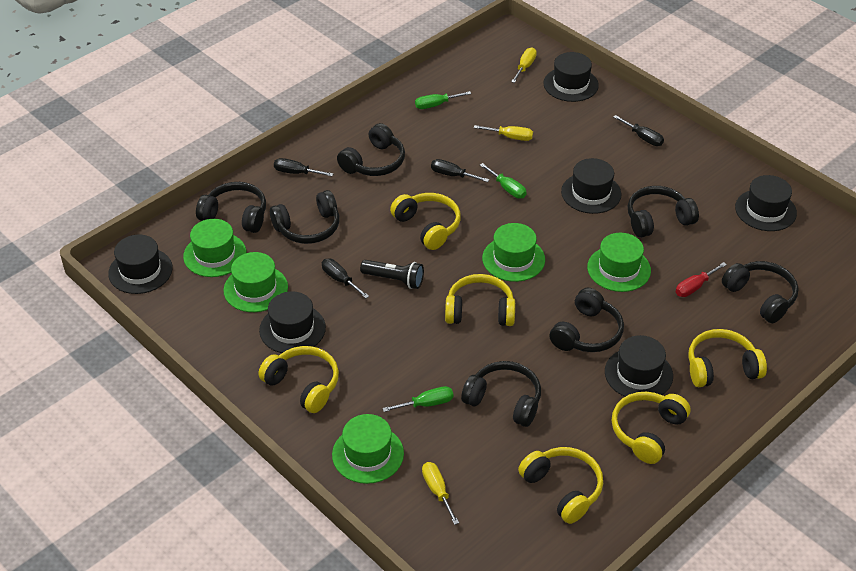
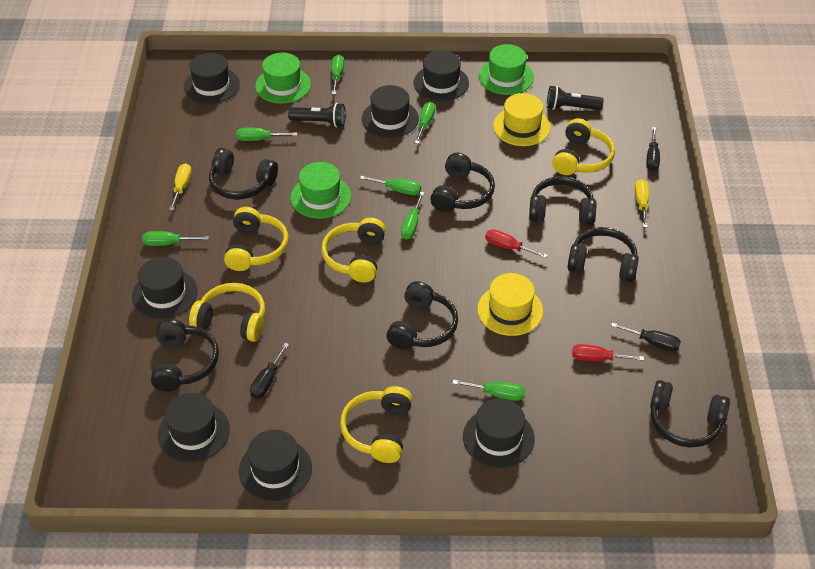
black flashlight: 1 -> 2
black hat: 6 -> 7
black screwdriver: 4 -> 3
green hat: 5 -> 3
green screwdriver: 3 -> 7
red screwdriver: 1 -> 2
yellow hat: 0 -> 2
yellow headphones: 6 -> 5
yellow screwdriver: 3 -> 2

